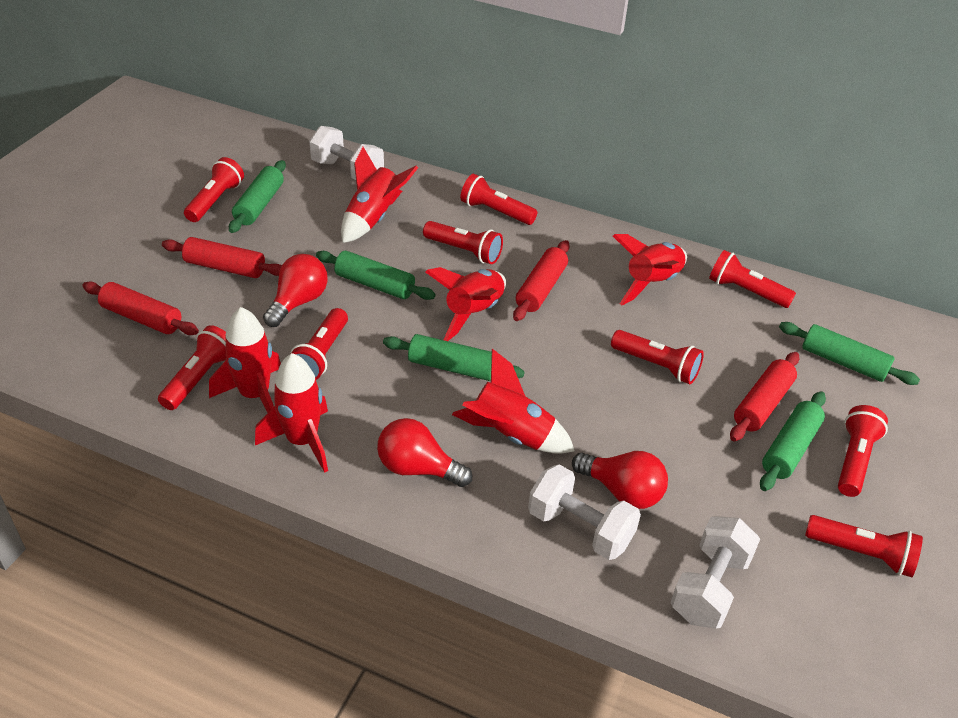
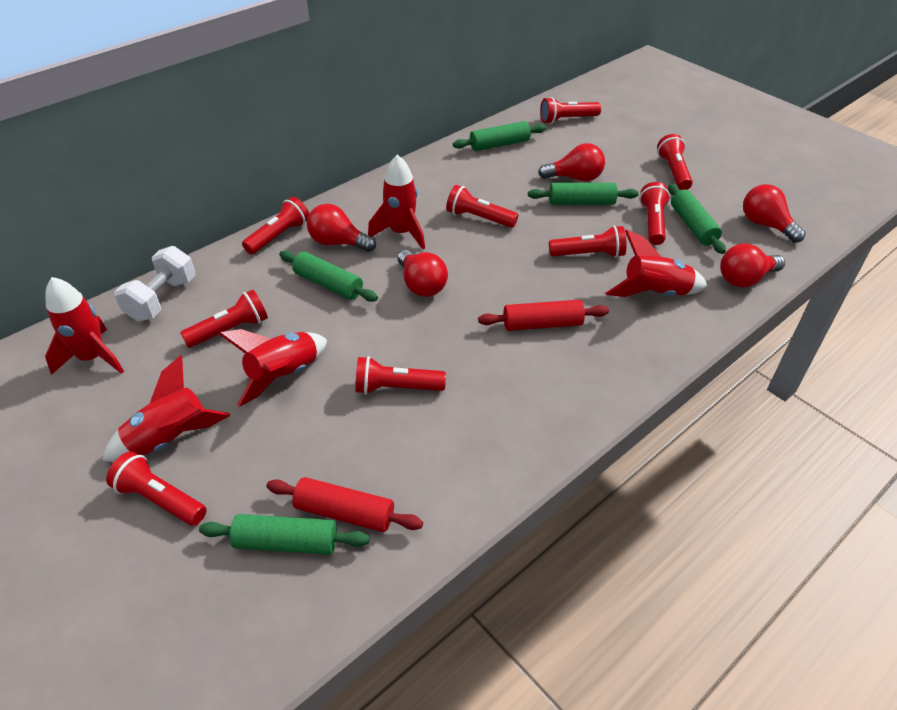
red light bulb: 3 -> 5
red rocket: 6 -> 5
red rolling pin: 4 -> 2
white dumbbell: 3 -> 1

